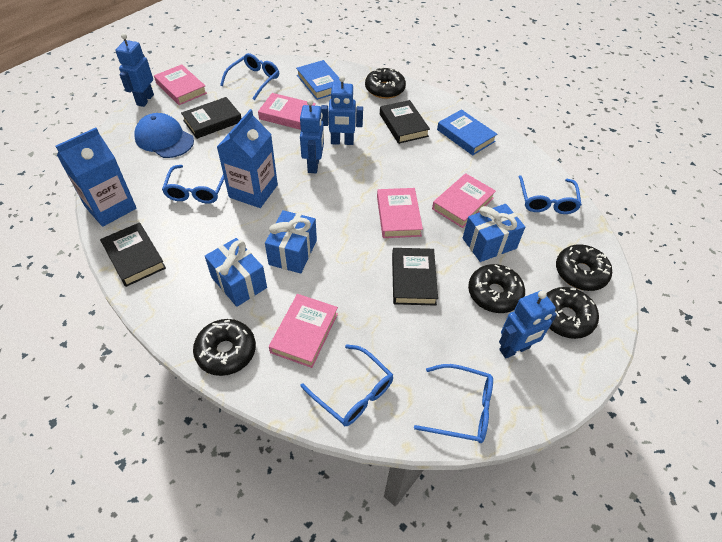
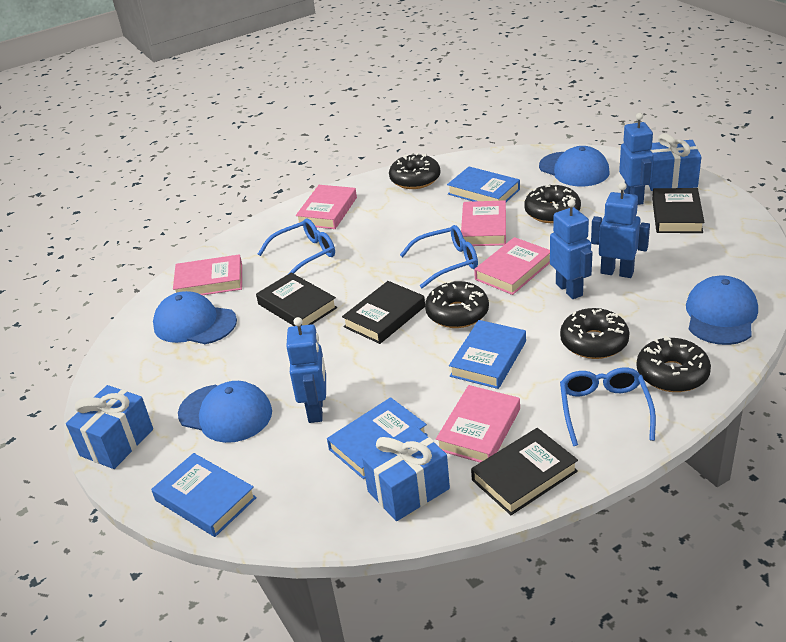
blue book: 2 -> 4
blue cap: 1 -> 4
blue carton: 2 -> 0
blue glasses: 5 -> 3

